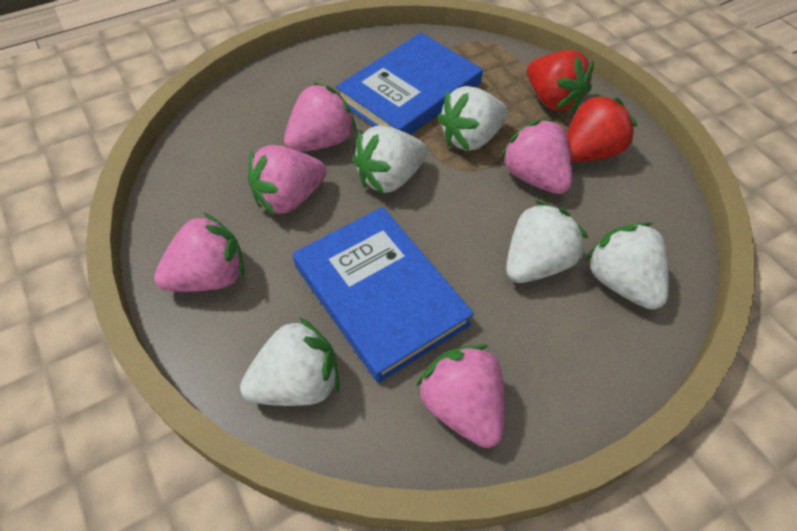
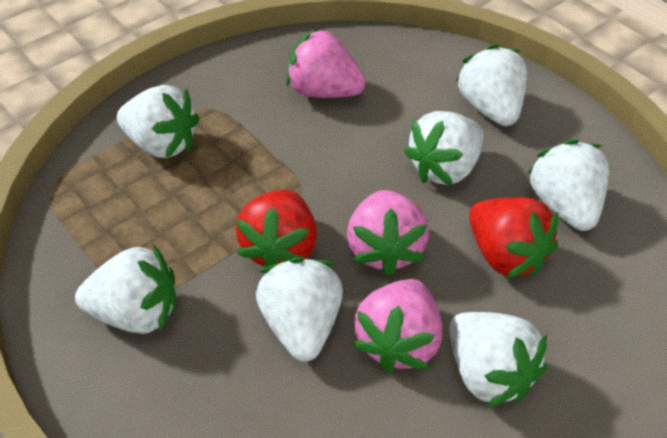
blue book: 2 -> 0
pink strawberry: 5 -> 3
white strawberry: 5 -> 7

